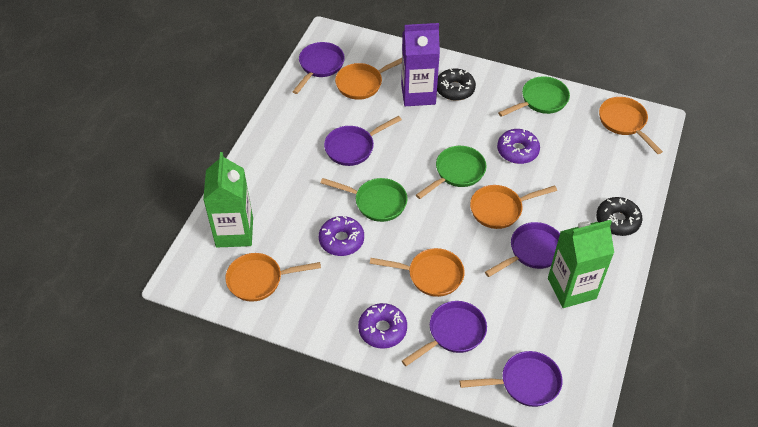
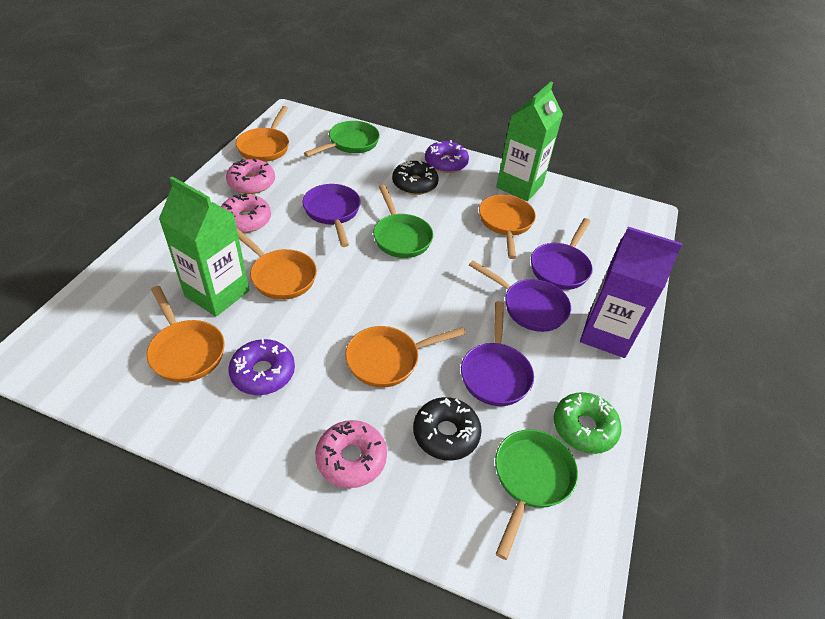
green donut: 0 -> 1
pink donut: 0 -> 3
purple donut: 3 -> 2
purple pan: 5 -> 4

